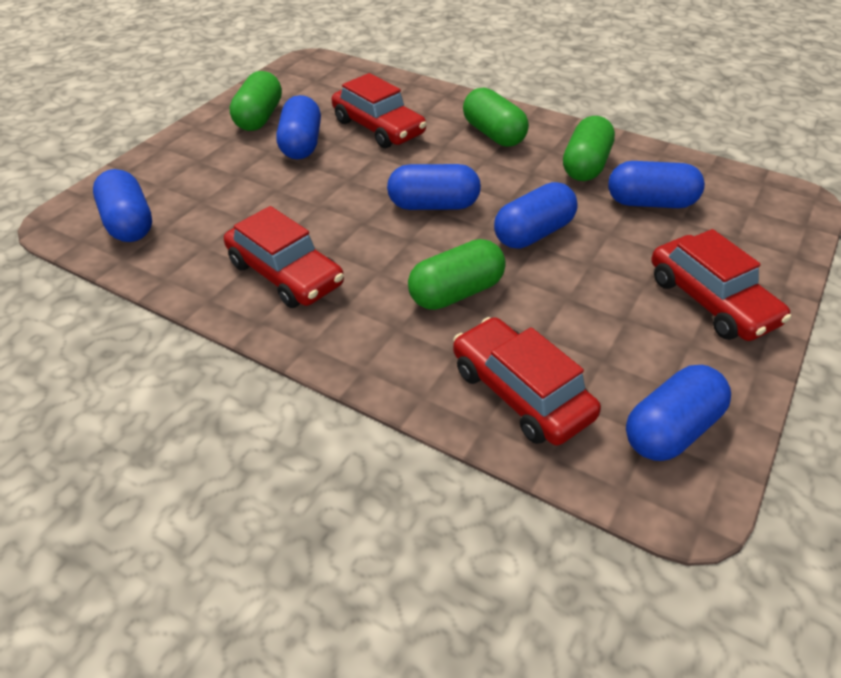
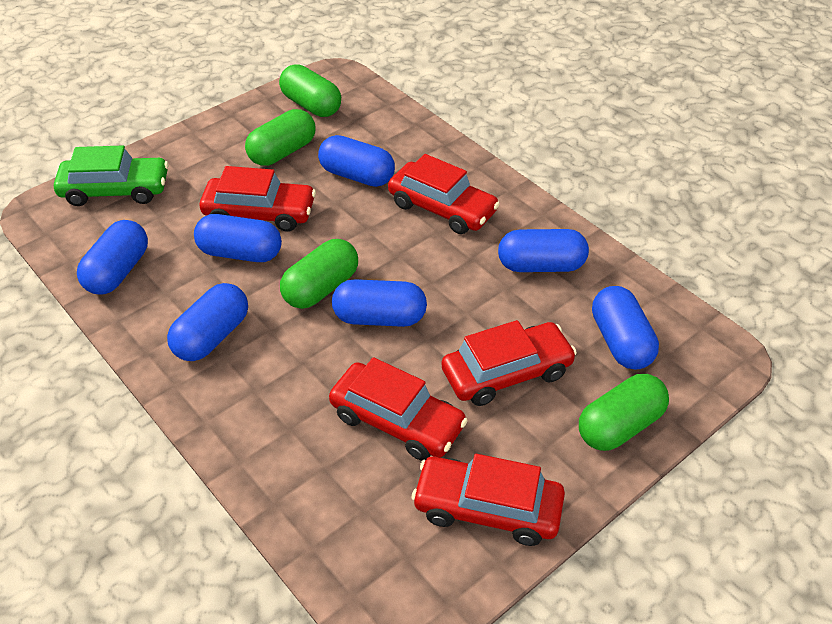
blue capsule: 6 -> 7
green car: 0 -> 1
red car: 4 -> 5

